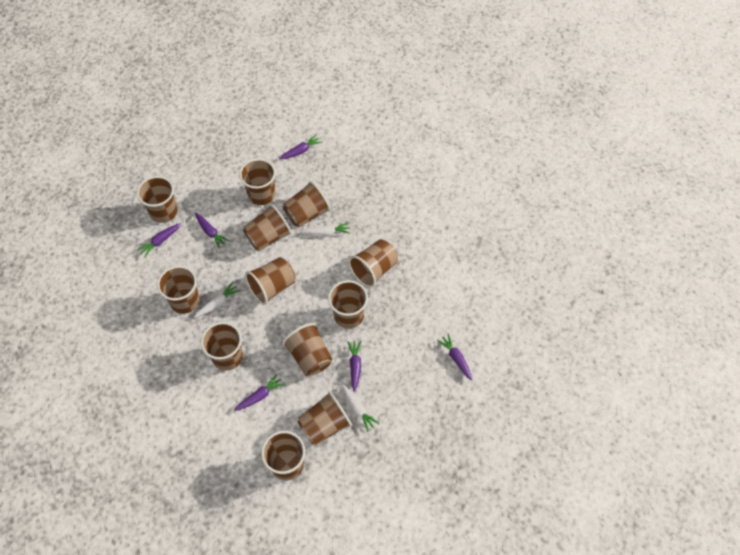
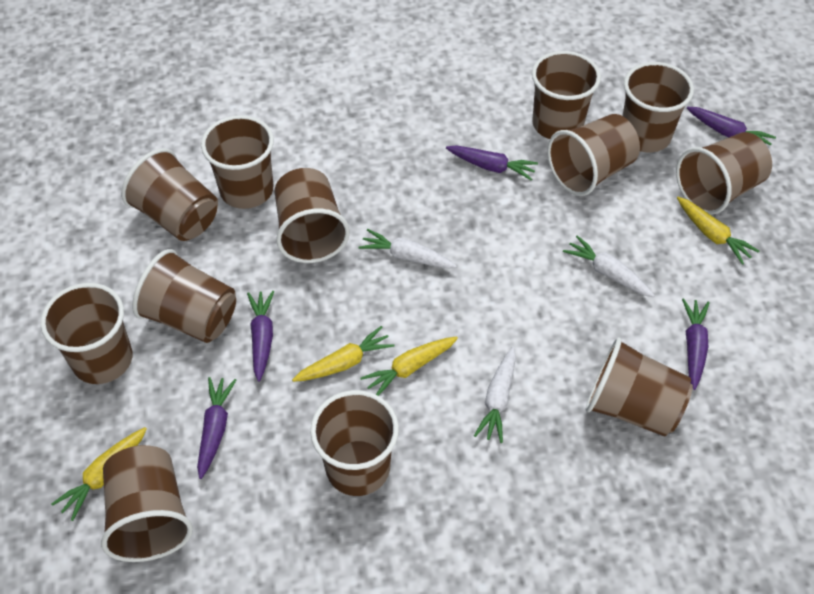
purple carrot: 6 -> 5
yellow carrot: 0 -> 4

